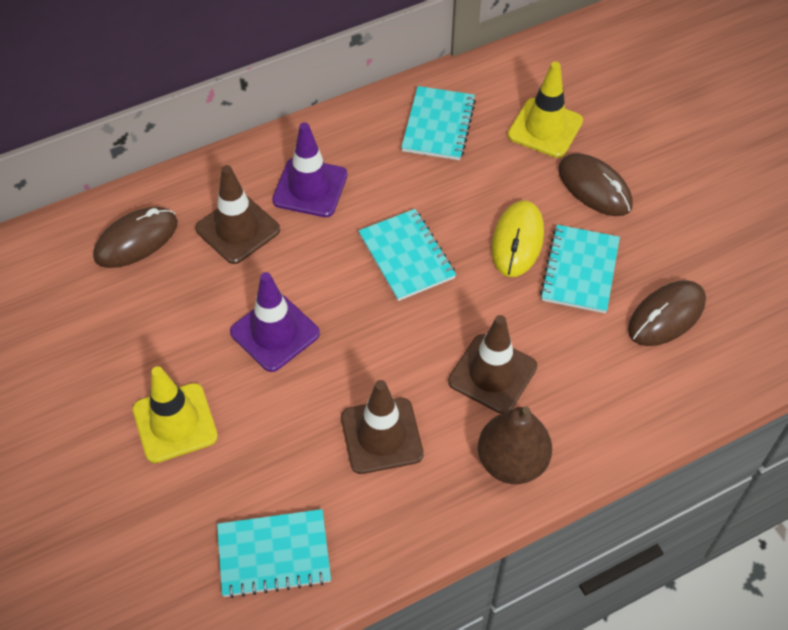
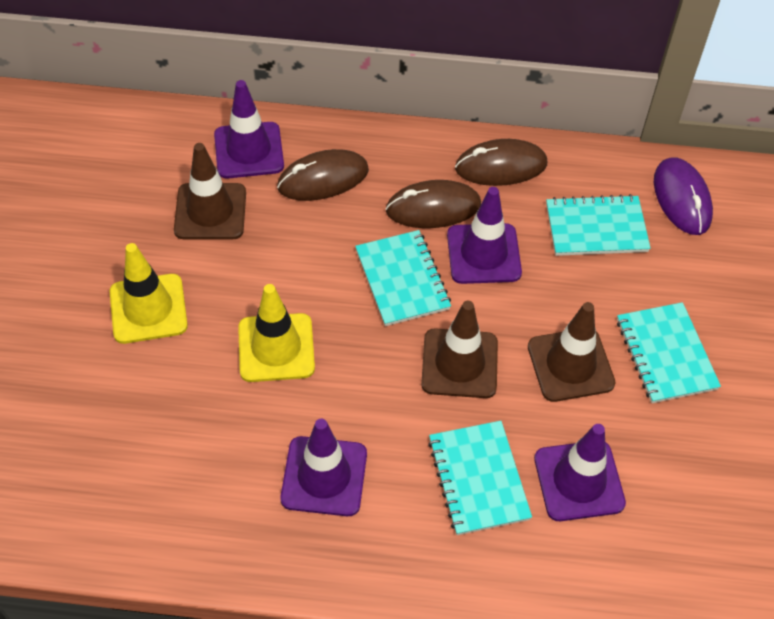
brown pear: 1 -> 0
purple mouse: 0 -> 1
purple traffic cone: 2 -> 4
yellow mouse: 1 -> 0

